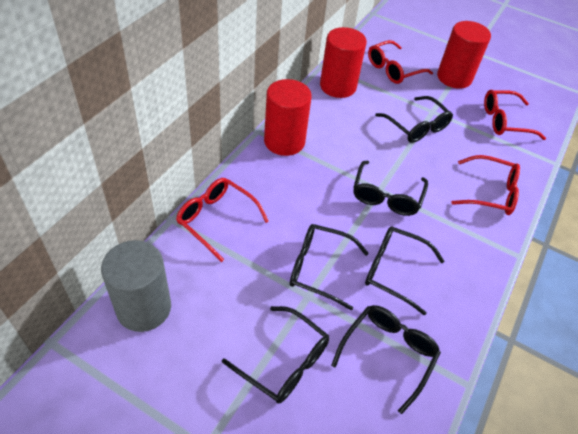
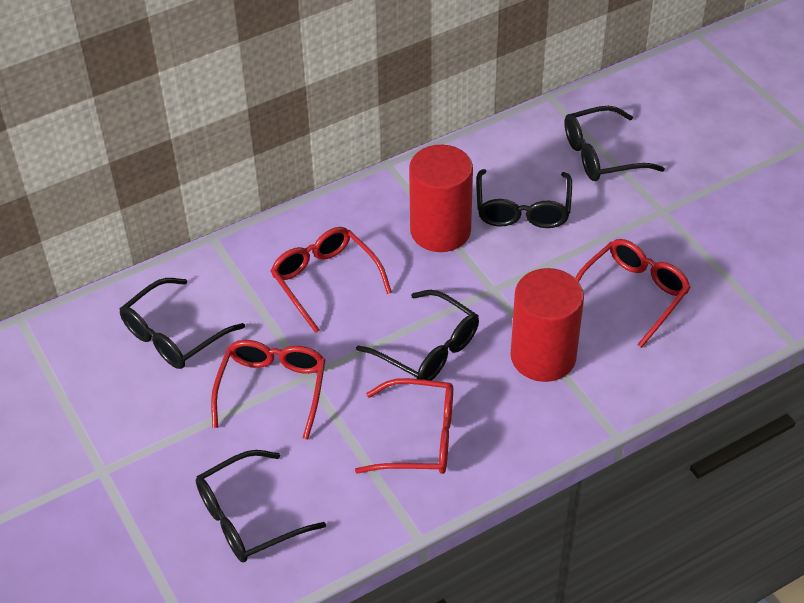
black glasses: 6 -> 5
grey cylinder: 1 -> 0
red cylinder: 3 -> 2

